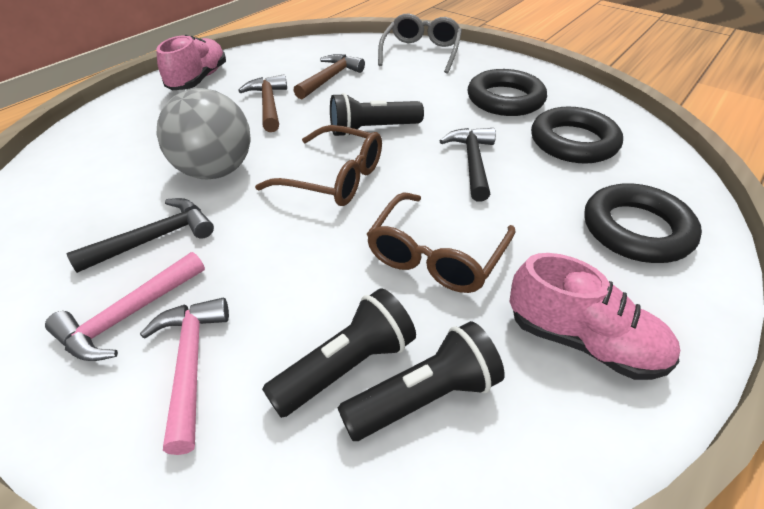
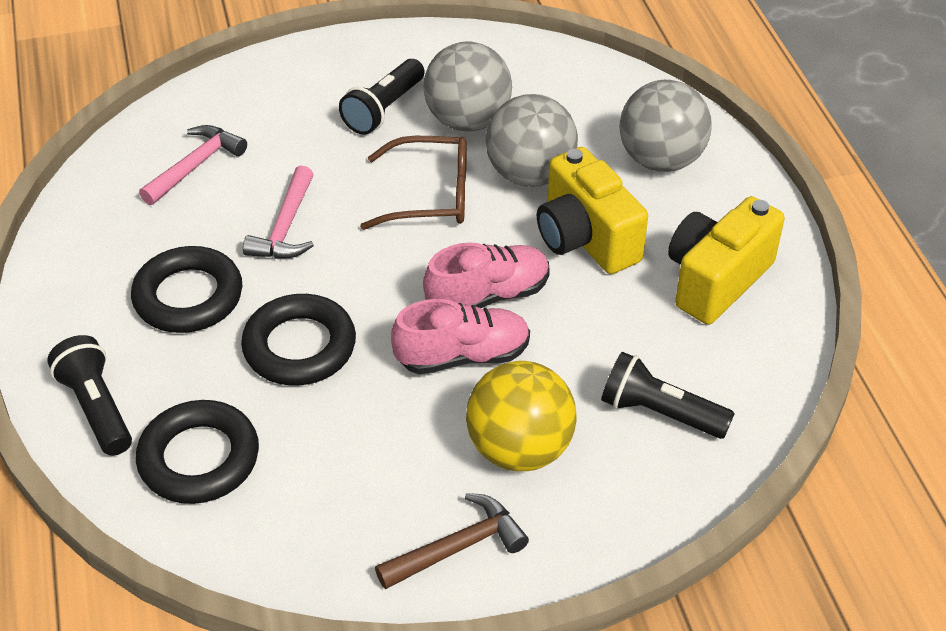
black hammer: 2 -> 0
brown glasses: 2 -> 1
brown hammer: 2 -> 1
grey ball: 1 -> 3
grey glasses: 1 -> 0
yellow ball: 0 -> 1
yellow camera: 0 -> 2

